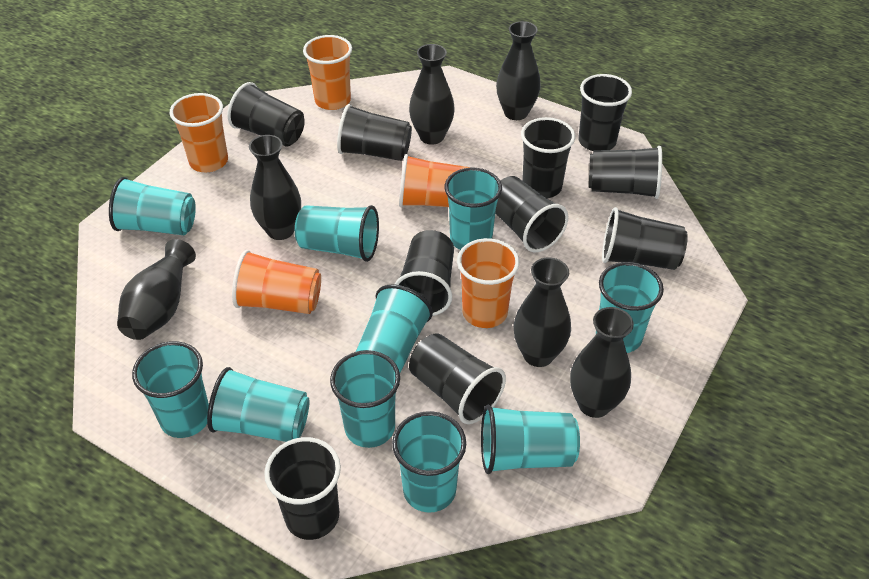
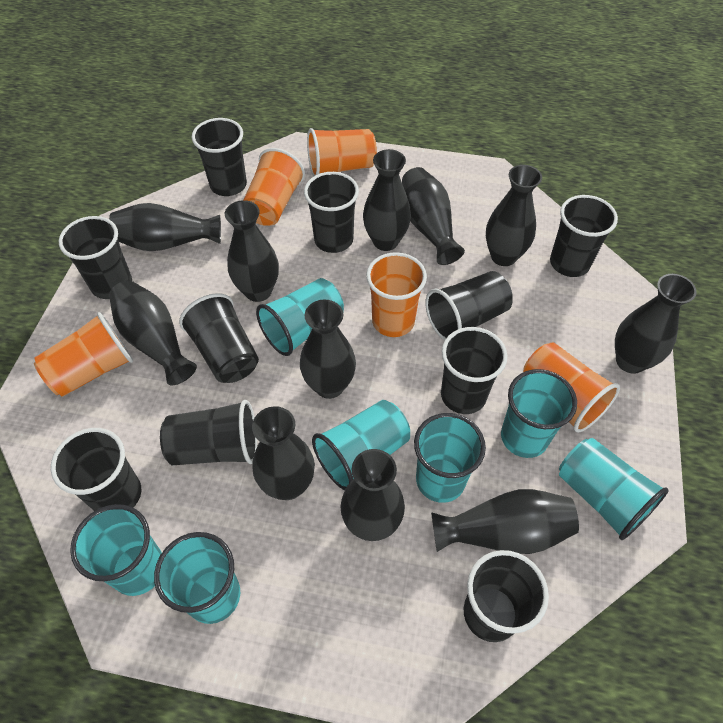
black vase: 6 -> 11
turquoise cup: 10 -> 7

